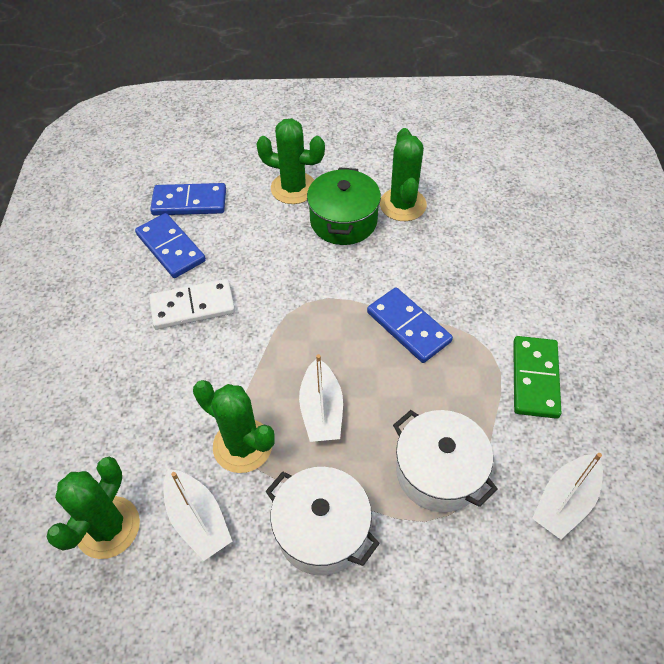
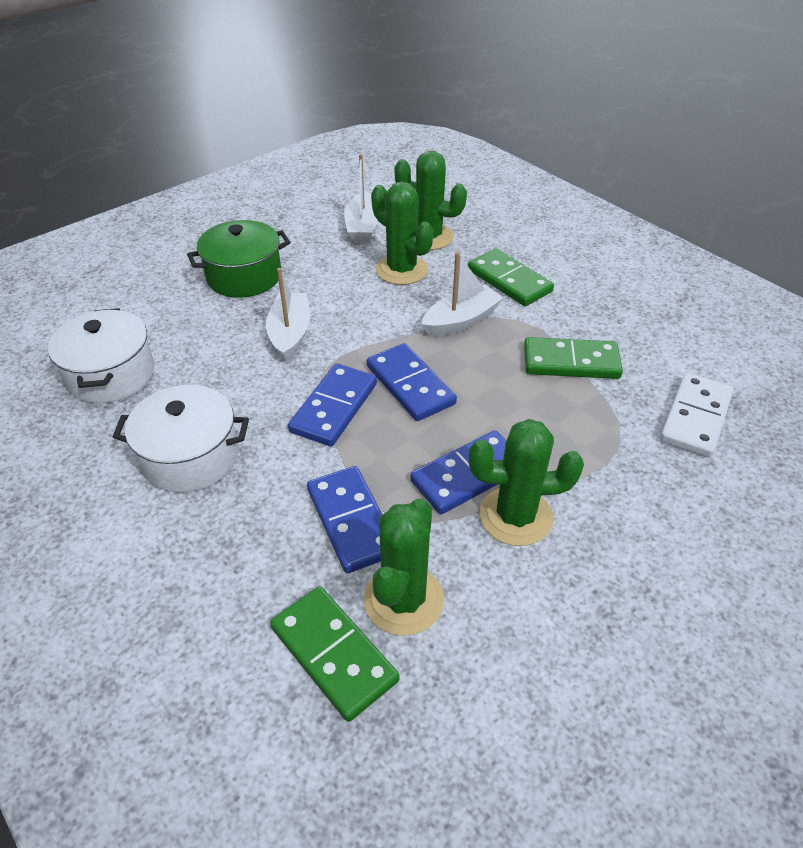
blue domino: 3 -> 4
green domino: 1 -> 3

